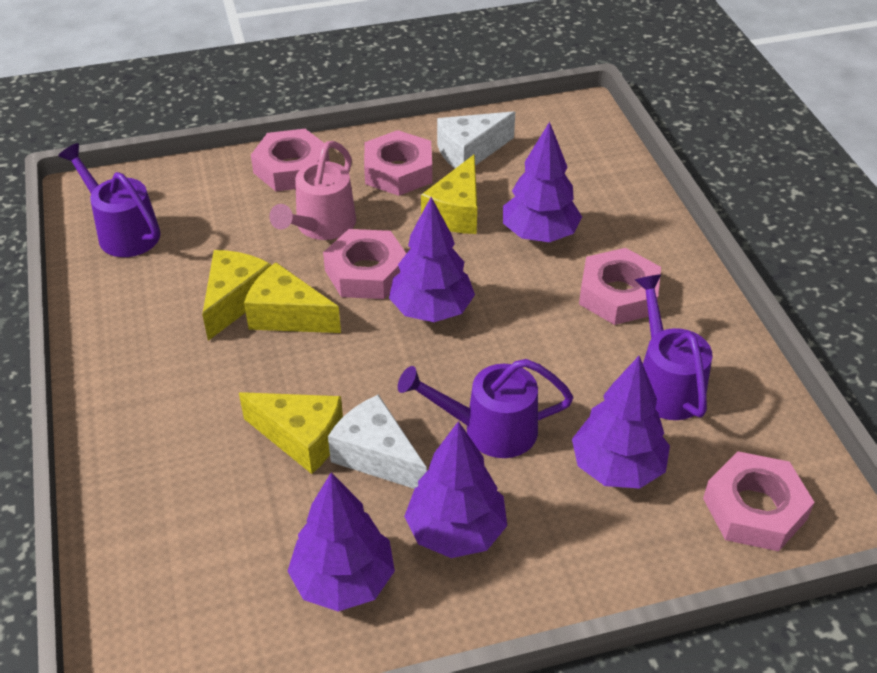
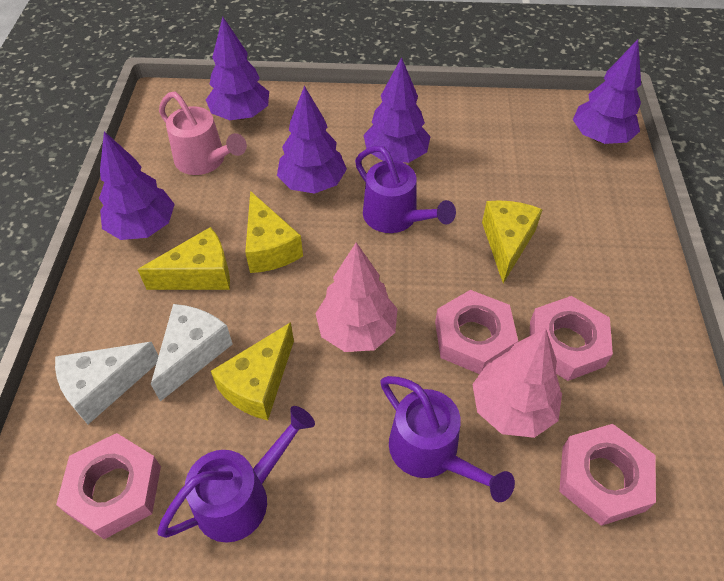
pink nut: 5 -> 4
pink tree: 0 -> 2

